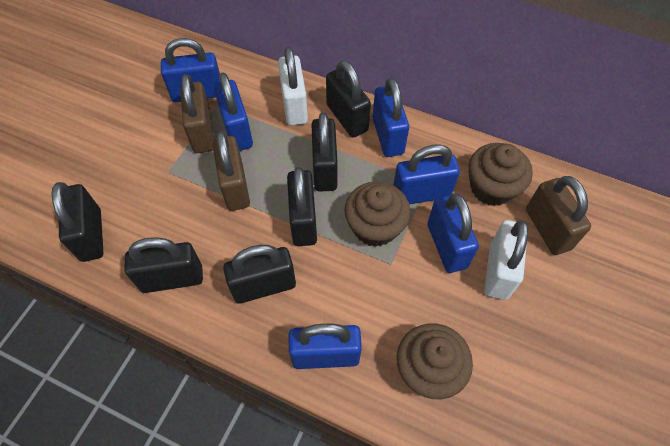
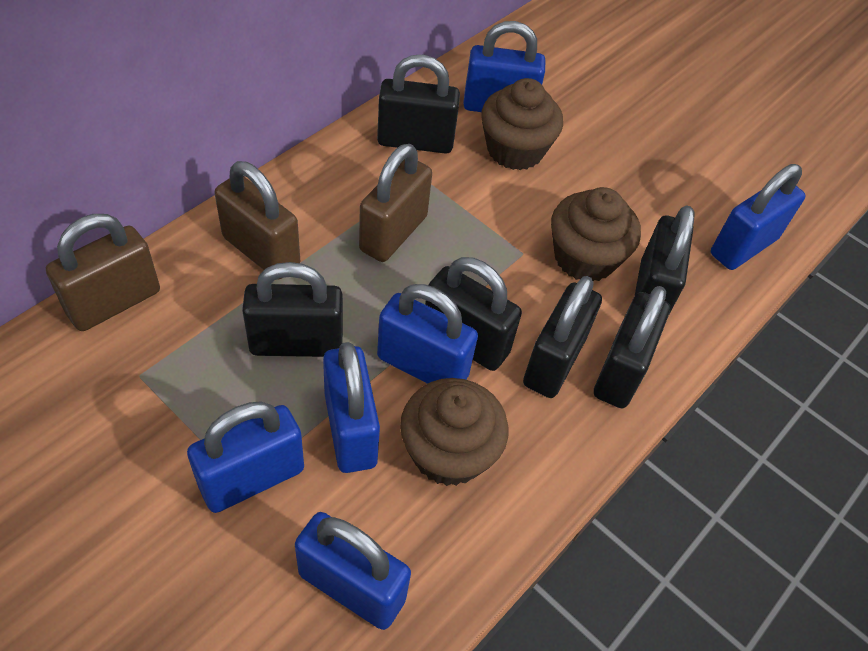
white padlock: 2 -> 0

